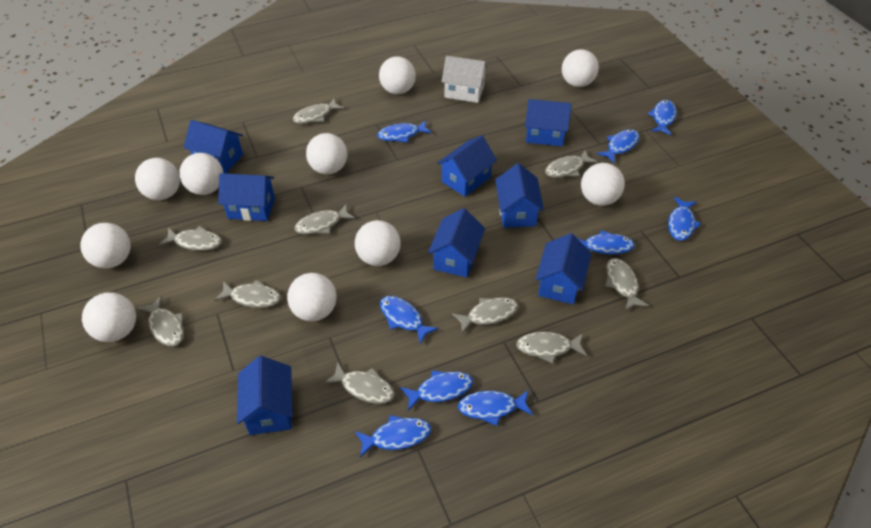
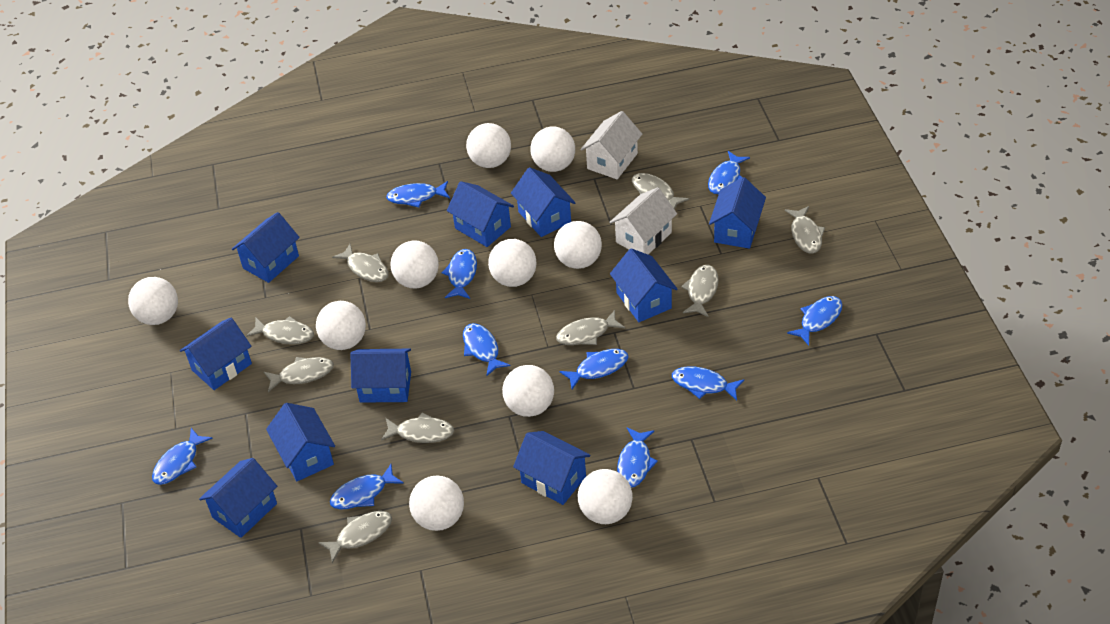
blue fish: 9 -> 10
blue house: 8 -> 10
grey fish: 10 -> 9
white house: 1 -> 2

